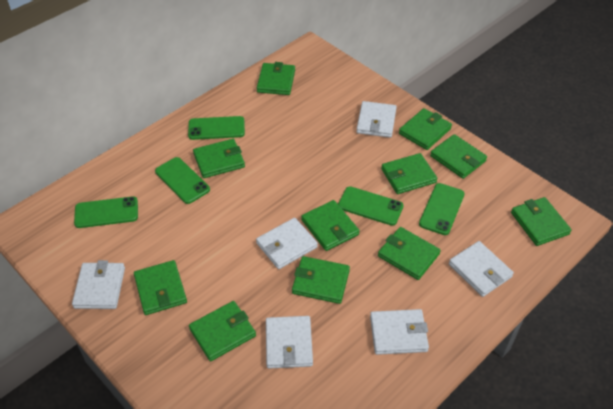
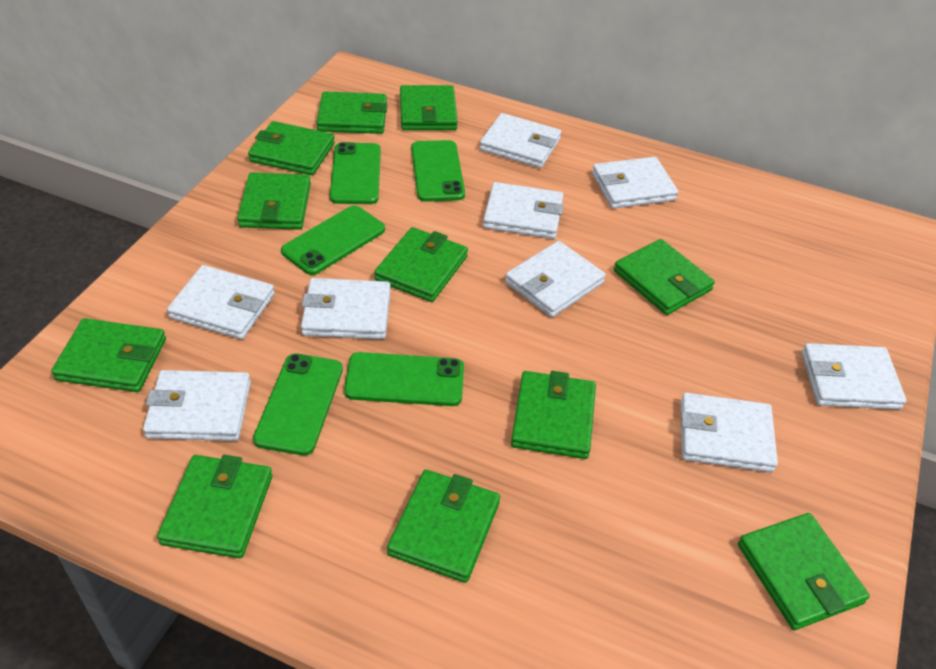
white wallet: 6 -> 9

